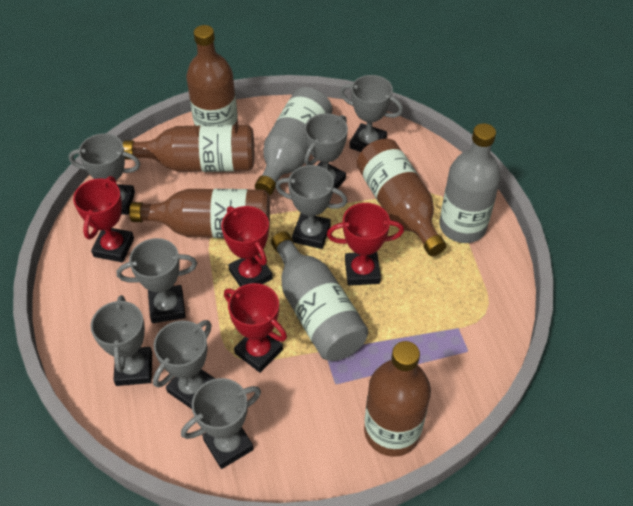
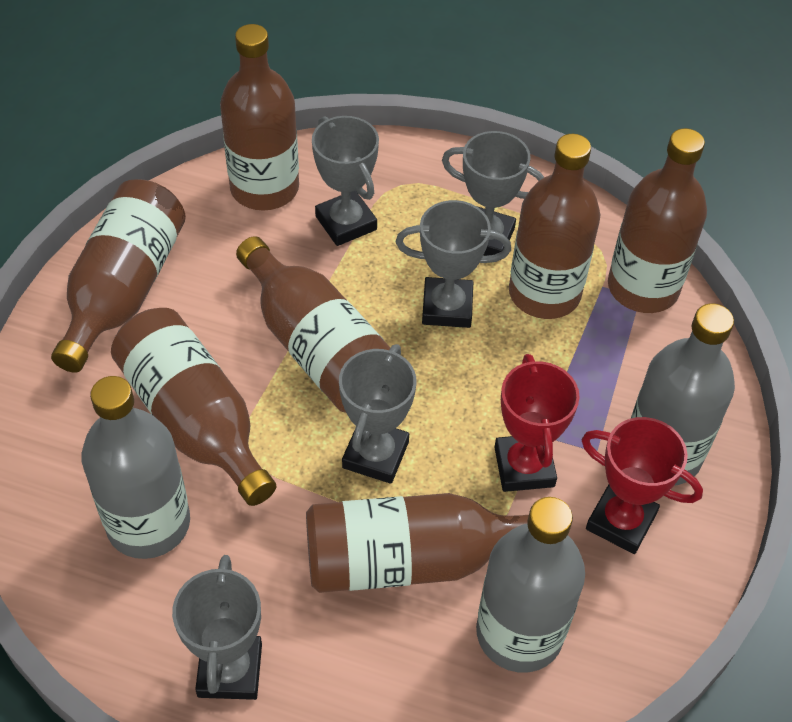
brown bottle: 5 -> 7
grey trophy: 8 -> 5
red trophy: 4 -> 2

